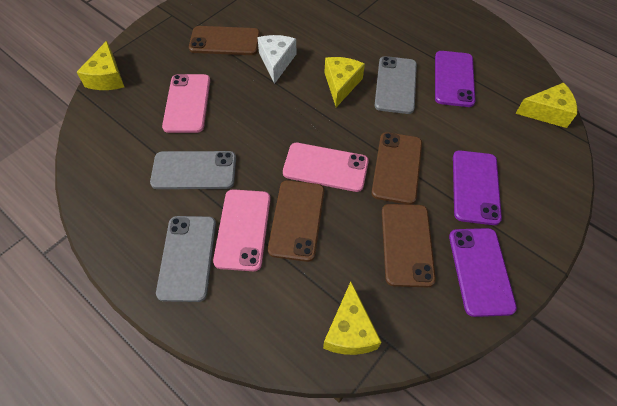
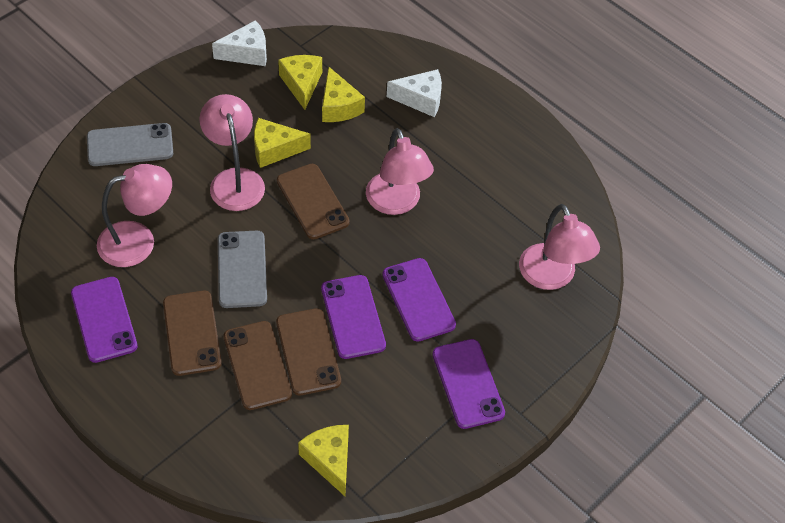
grey phone: 3 -> 2
pink lamp: 0 -> 4
pink phone: 3 -> 0
purple phone: 3 -> 4
white cheese: 1 -> 2

